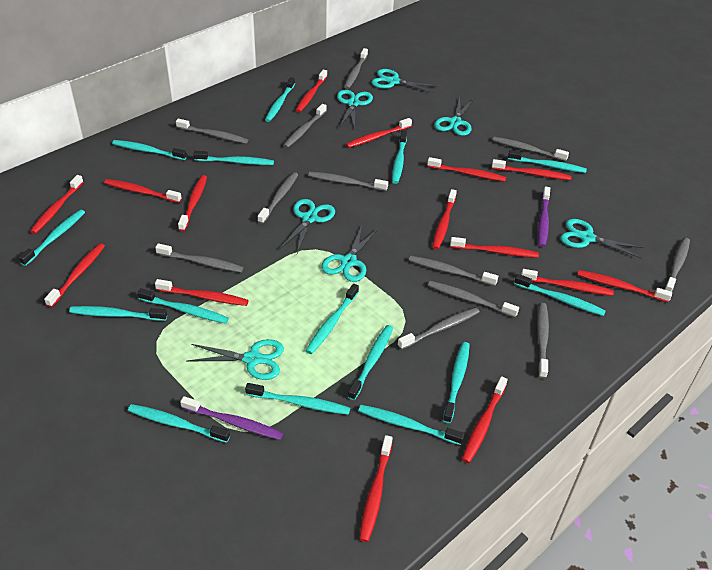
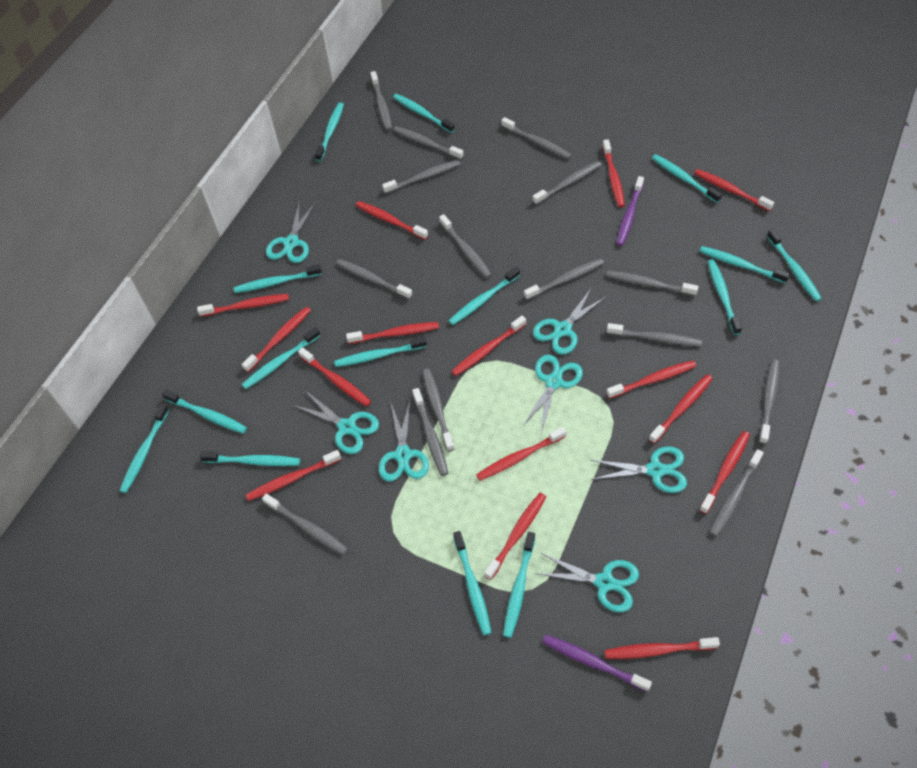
grey toothbrush: 12 -> 15

